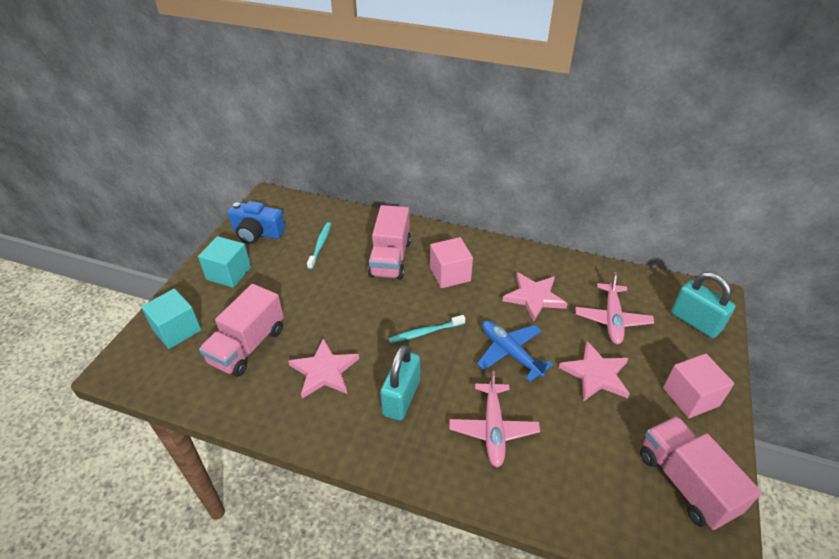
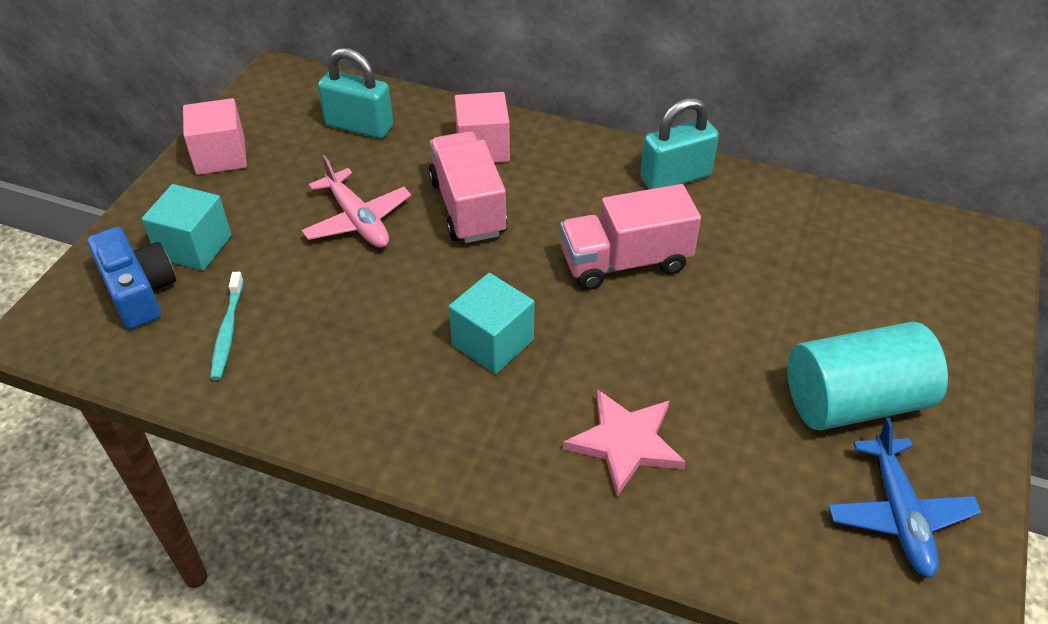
pink plane: 2 -> 1
pink star: 3 -> 1
pink truck: 3 -> 2
turquoise cylinder: 0 -> 1
turquoise toothbrush: 2 -> 1

